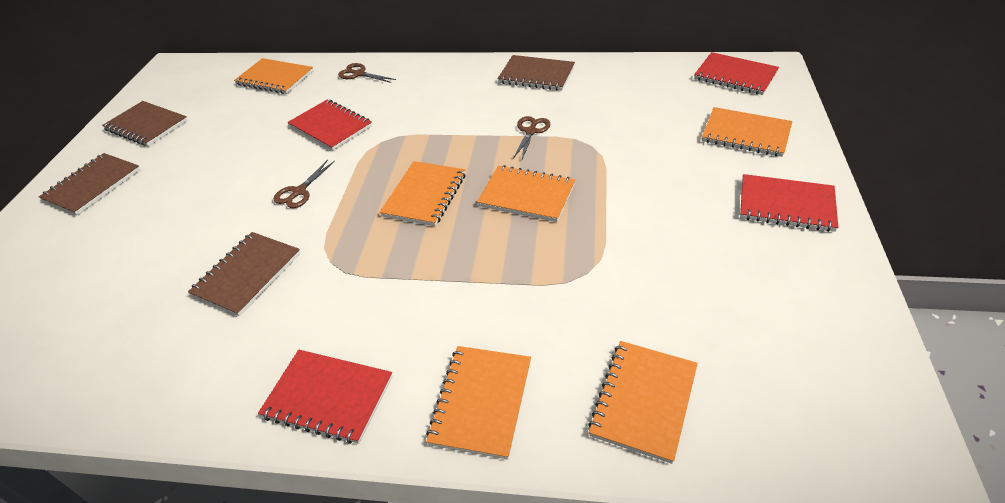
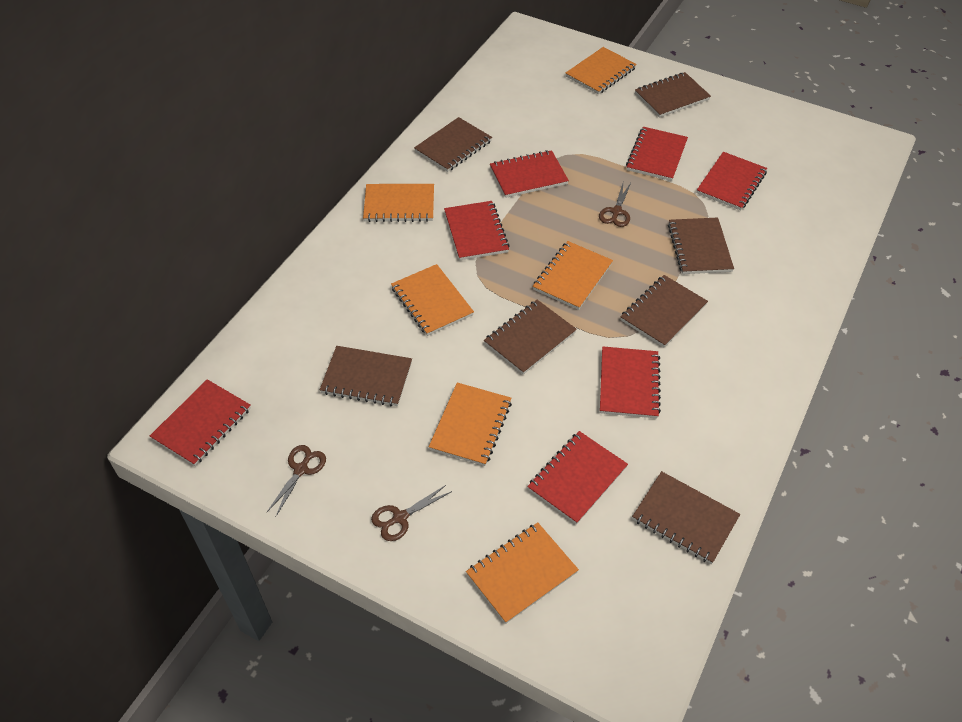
brown notebook: 4 -> 7
red notebook: 4 -> 7

